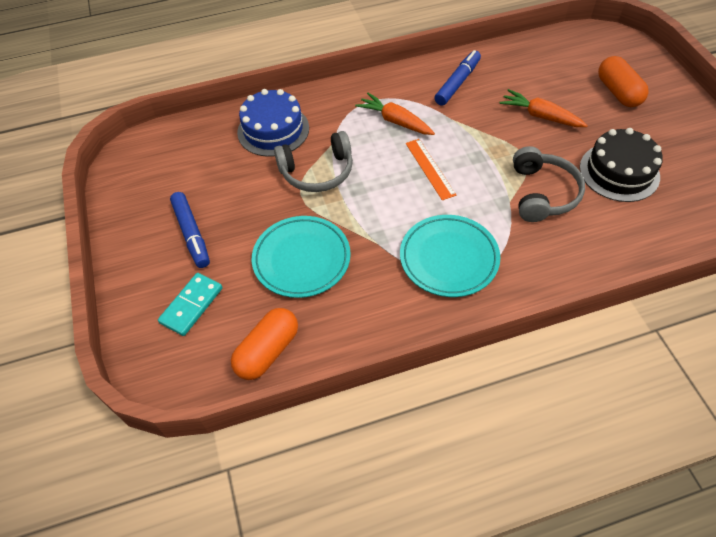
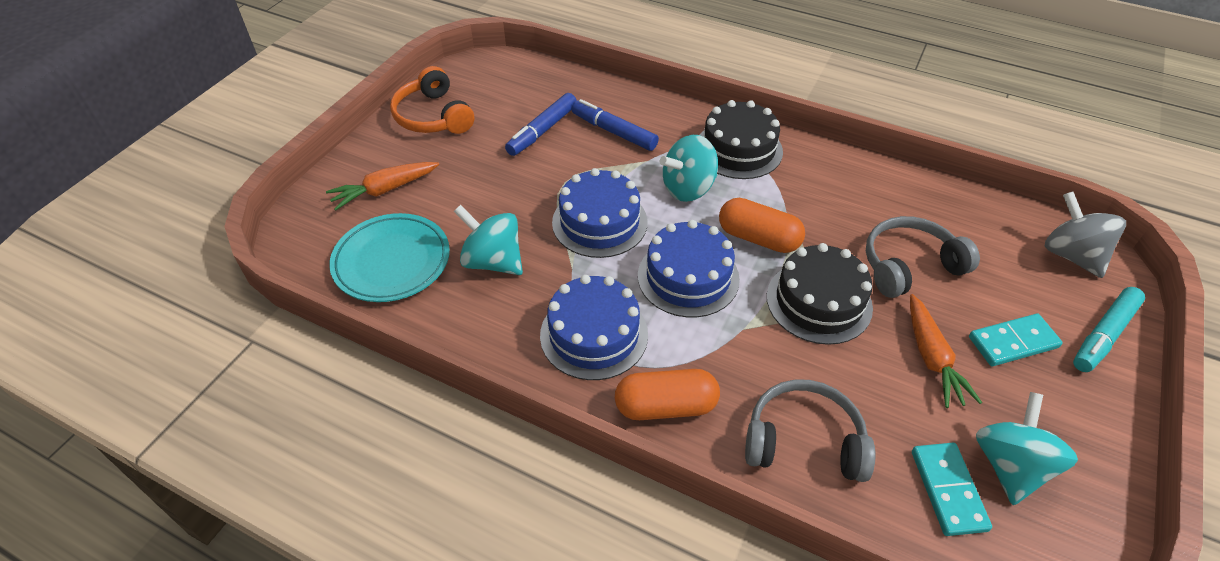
black cake: 1 -> 2
blue cake: 1 -> 3
grey spinning top: 0 -> 1
orange headphones: 0 -> 1
orange ruler: 1 -> 0
turquoise domino: 1 -> 2
turquoise marker: 0 -> 1
turquoise plate: 2 -> 1
turquoise spinning top: 0 -> 3

